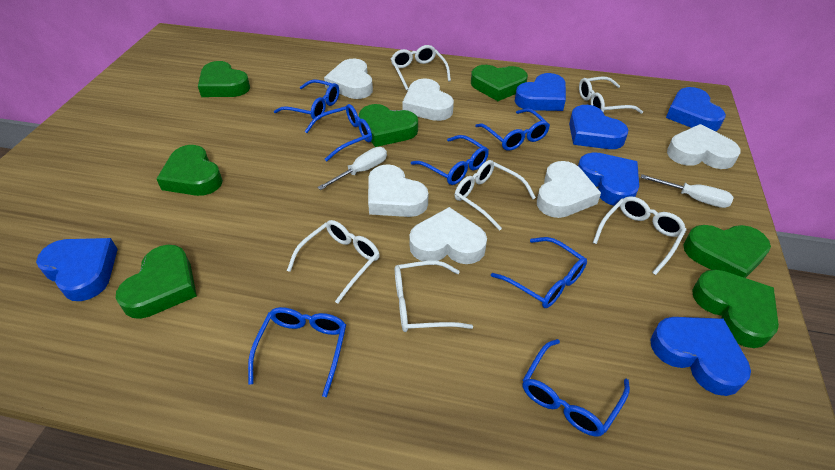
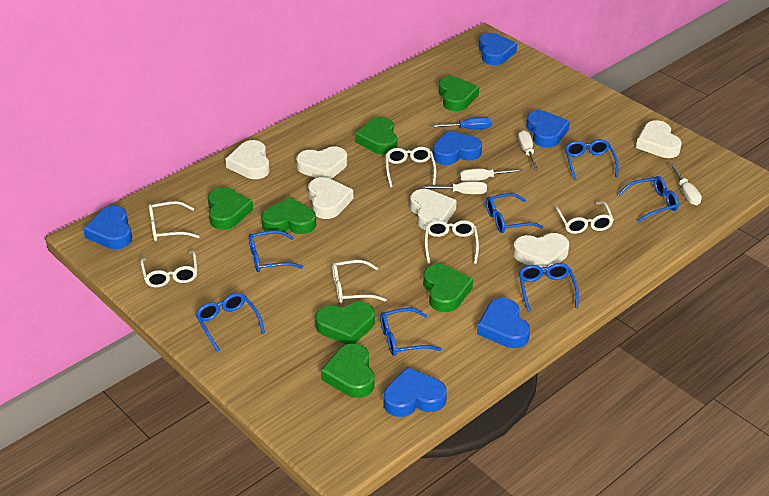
blue screwdriver: 0 -> 1
white screwdriver: 2 -> 4

